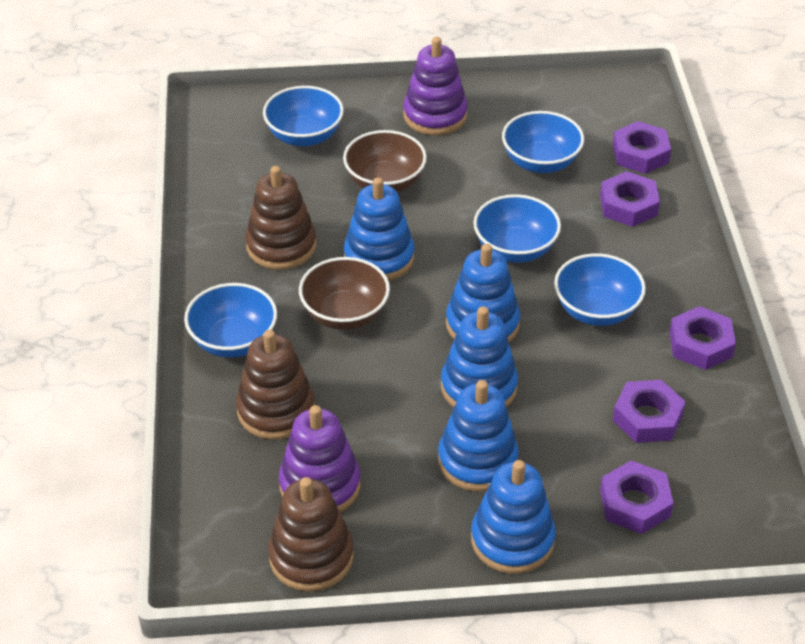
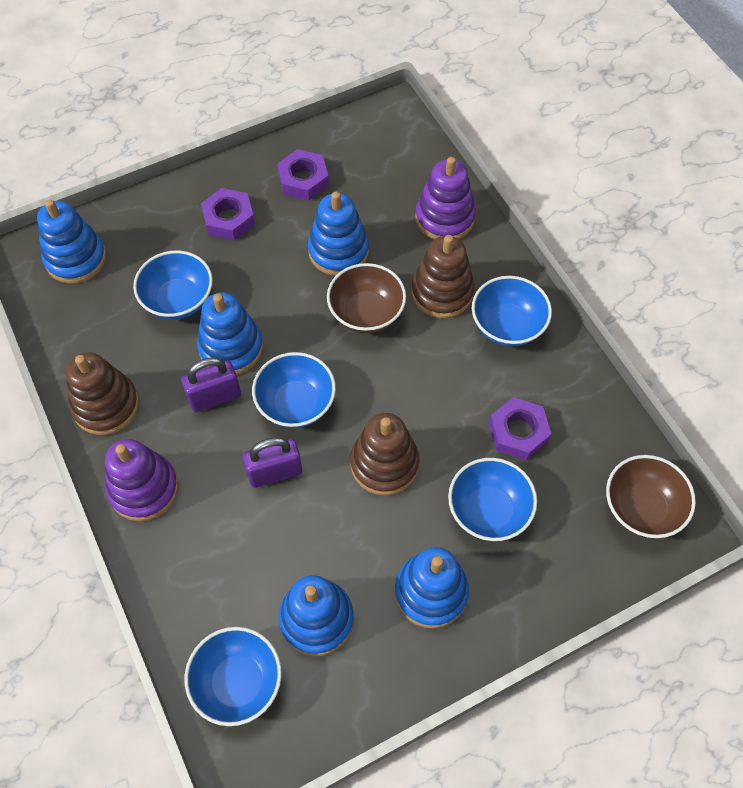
purple nut: 5 -> 3
purple padlock: 0 -> 2

